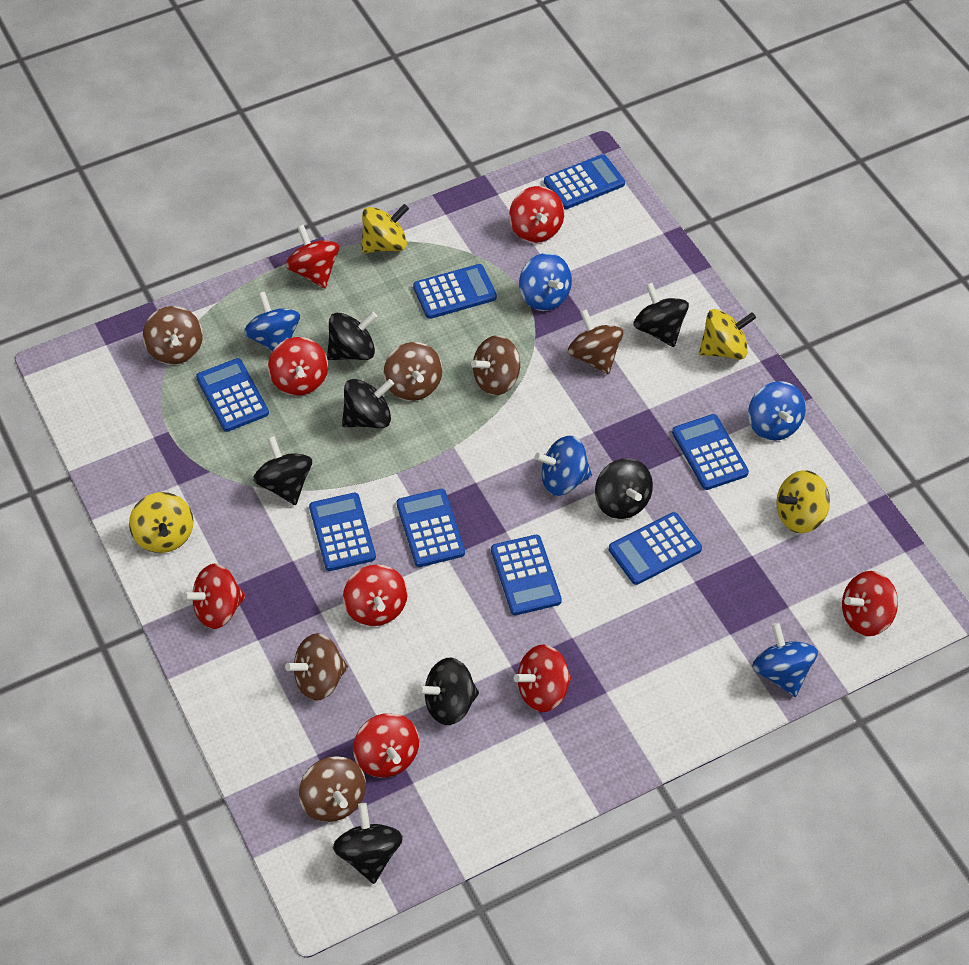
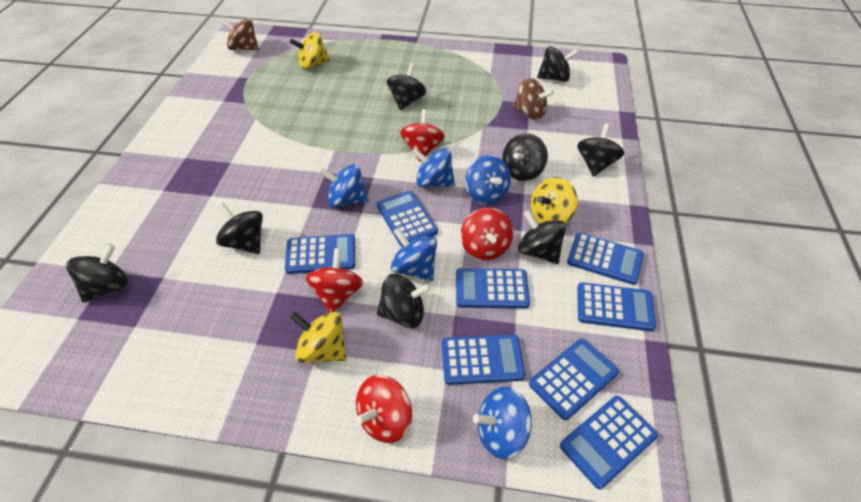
black spinning top: 7 -> 8
brown spinning top: 6 -> 2
red spinning top: 8 -> 4
yellow spinning top: 4 -> 3

